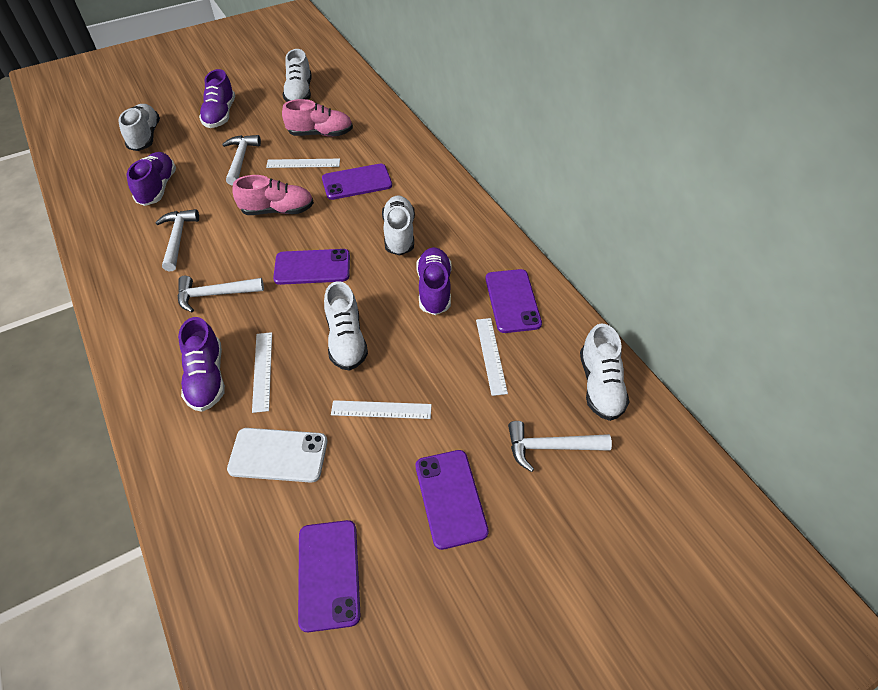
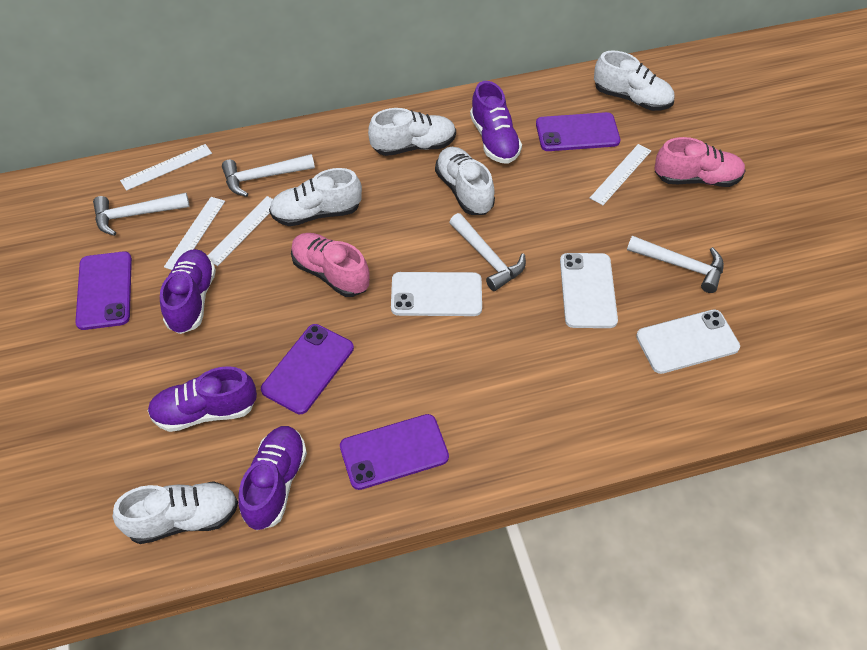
purple phone: 5 -> 4
white phone: 1 -> 3

